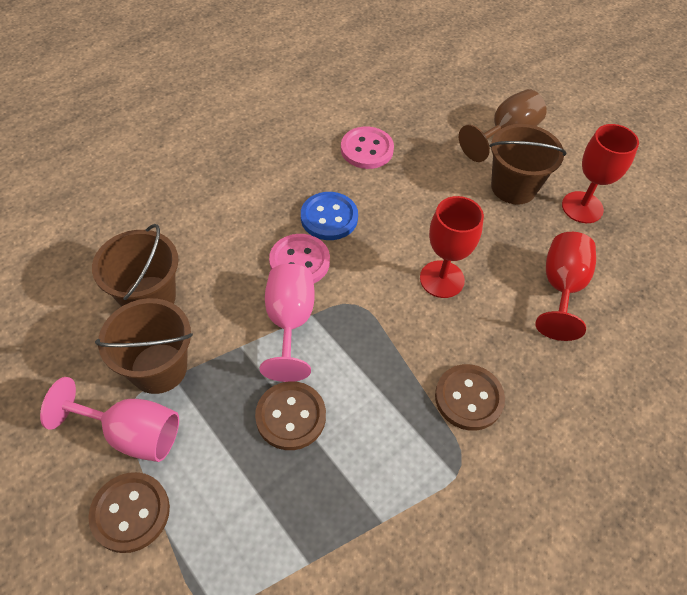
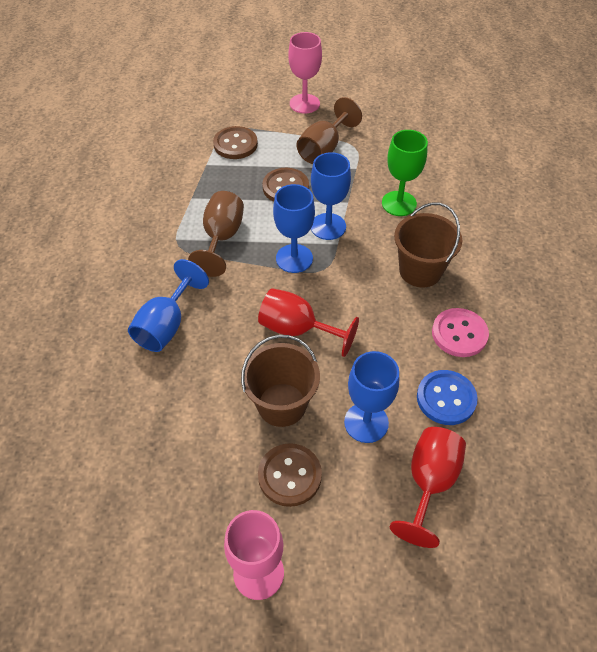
blue goblet: 0 -> 4
brown bucket: 3 -> 2
brown goblet: 1 -> 2
green goblet: 0 -> 1
pink button: 2 -> 1
red goblet: 3 -> 2

